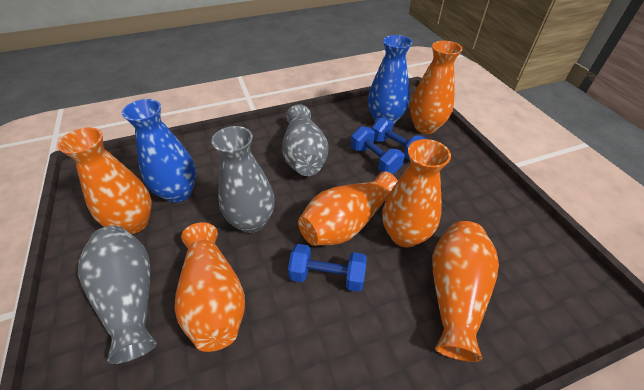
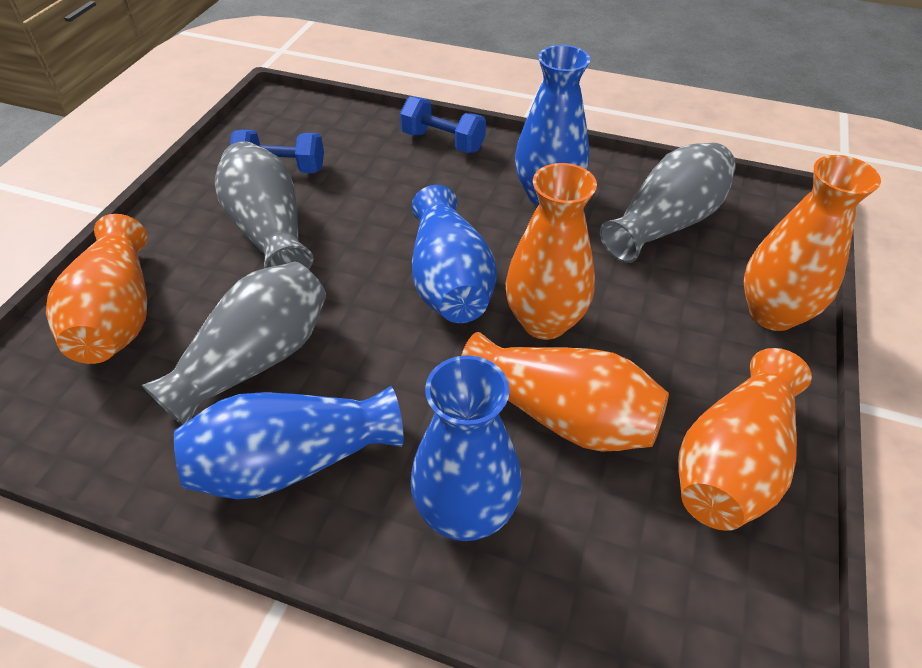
blue dumbbell: 3 -> 2
blue vase: 2 -> 4
orange vase: 6 -> 5

